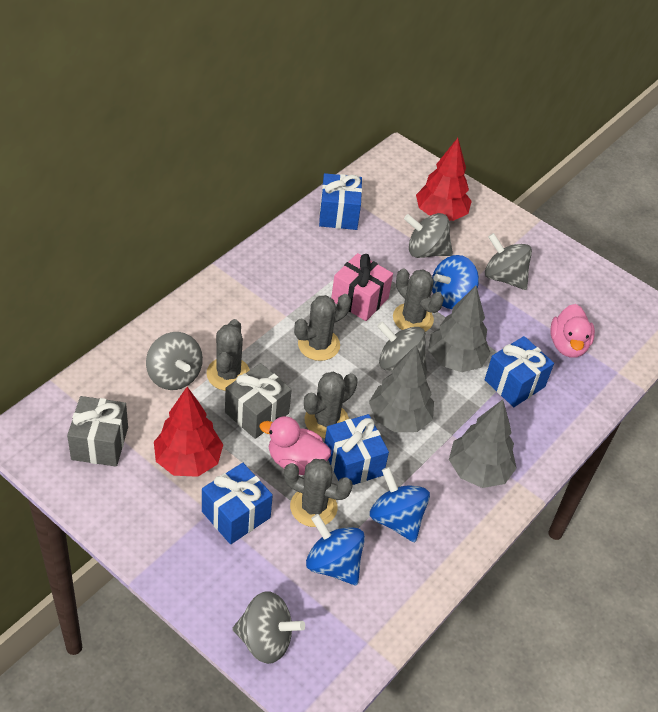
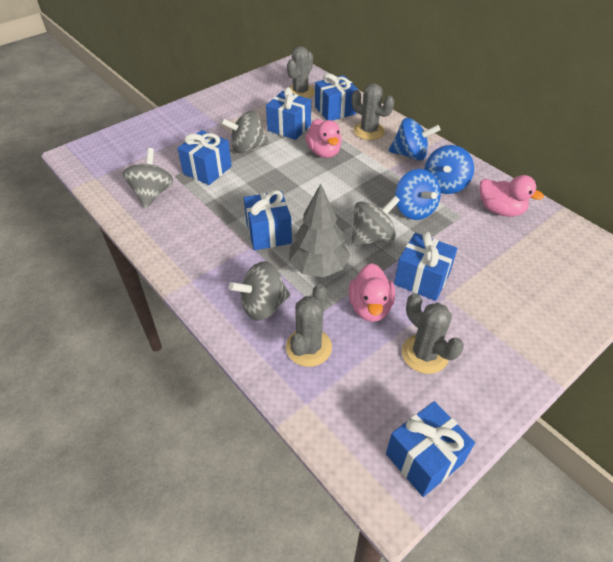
blue gift: 4 -> 6
grey cactus: 5 -> 4
grey gift: 2 -> 0
grey spinning top: 5 -> 4
grey tree: 3 -> 1
pink duck: 2 -> 3
pink gift: 1 -> 0
red tree: 2 -> 0

